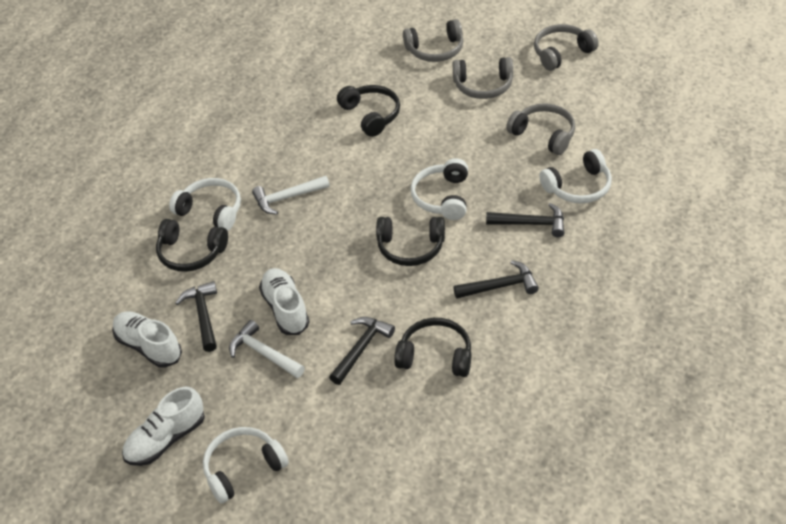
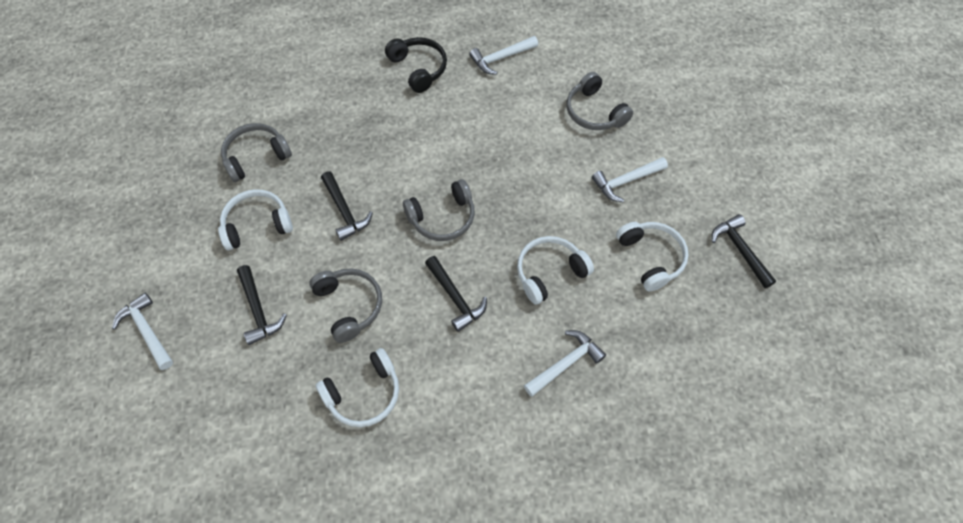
black headphones: 4 -> 1
white hammer: 2 -> 4
white shoe: 3 -> 0

